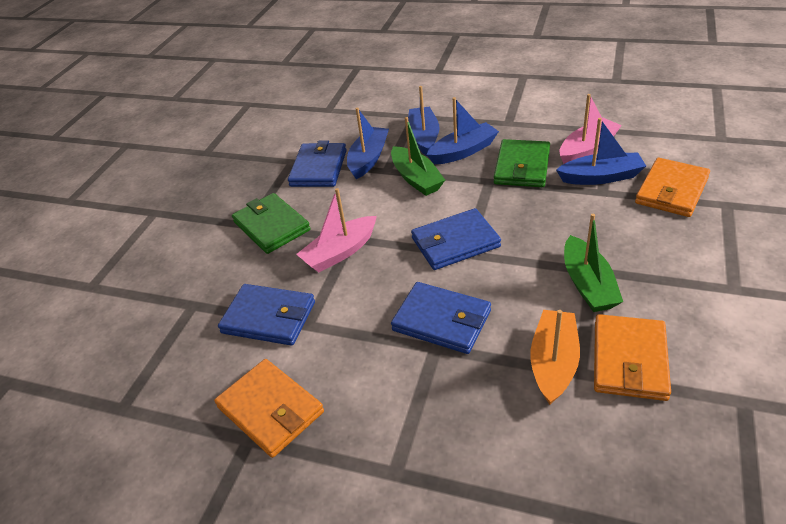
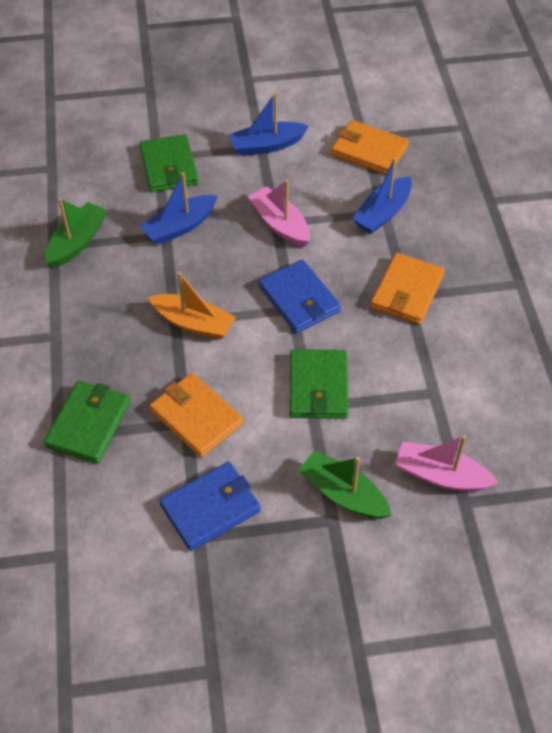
blue boat: 4 -> 3
blue wallet: 4 -> 2
green wallet: 2 -> 3

